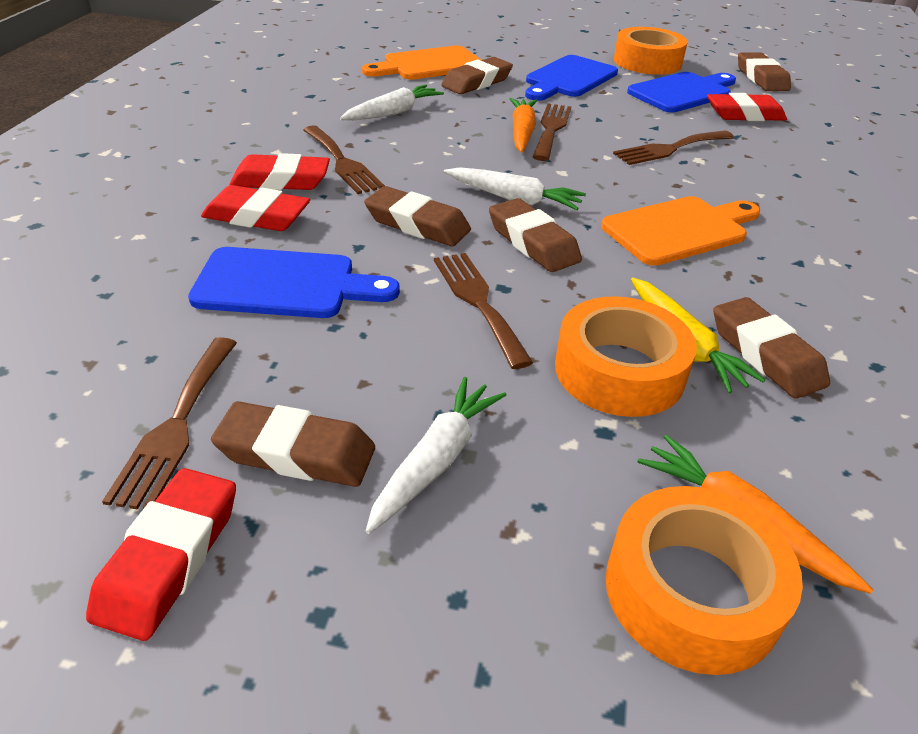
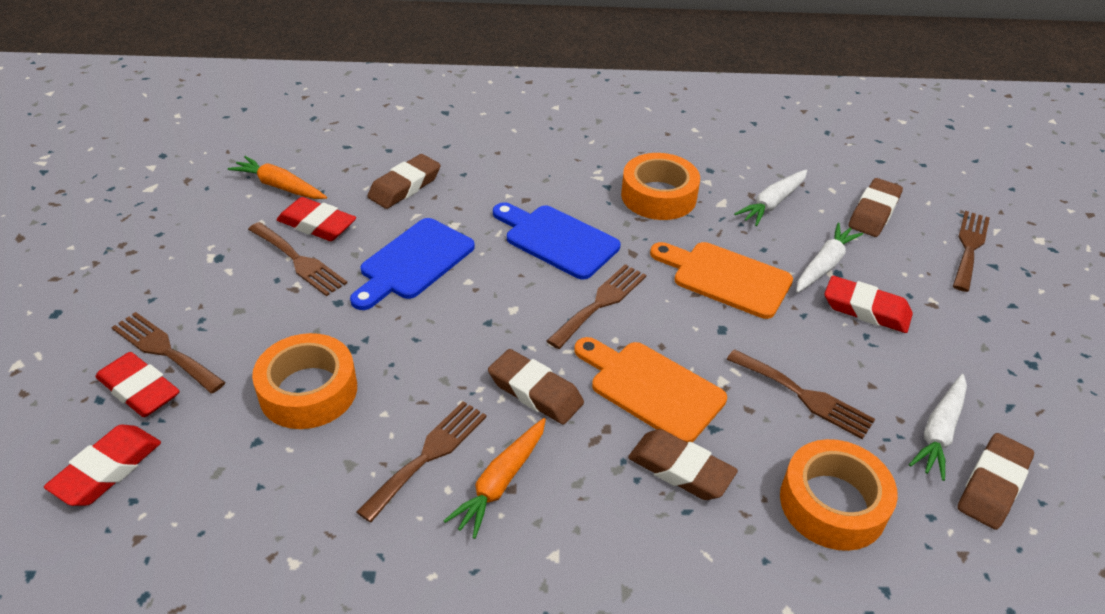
blue cutting board: 3 -> 2
brown eraser: 6 -> 5
brown fork: 5 -> 6
yellow carrot: 1 -> 0

